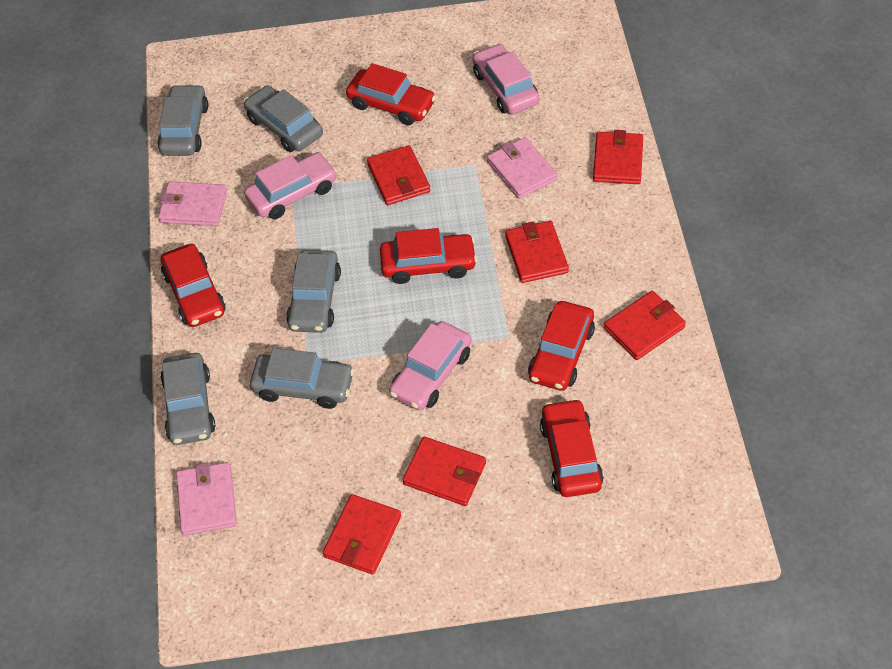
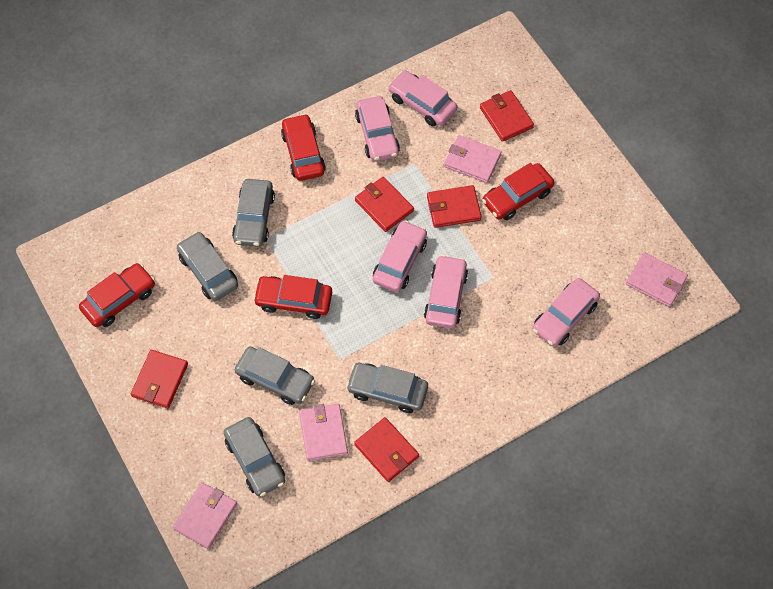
pink car: 3 -> 5
pink wallet: 3 -> 4
red car: 5 -> 4
red wallet: 6 -> 5

